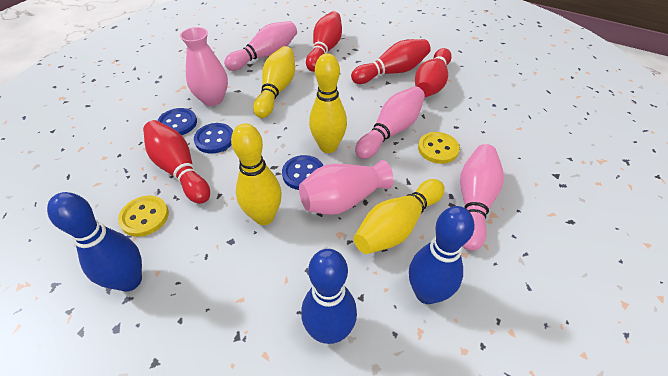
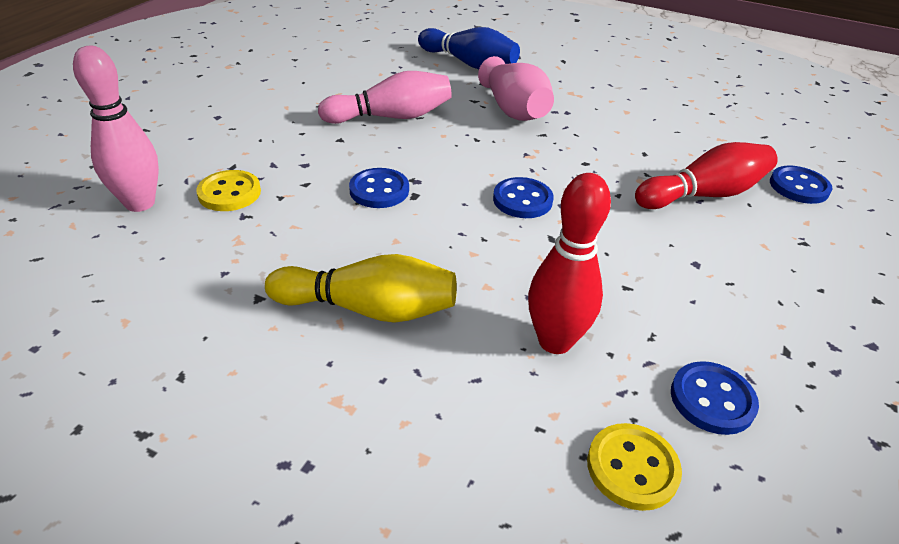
blue bowling pin: 3 -> 1
blue button: 3 -> 4
pink bowling pin: 3 -> 2
pink vase: 2 -> 1
red bowling pin: 4 -> 2
yellow bowling pin: 4 -> 1

